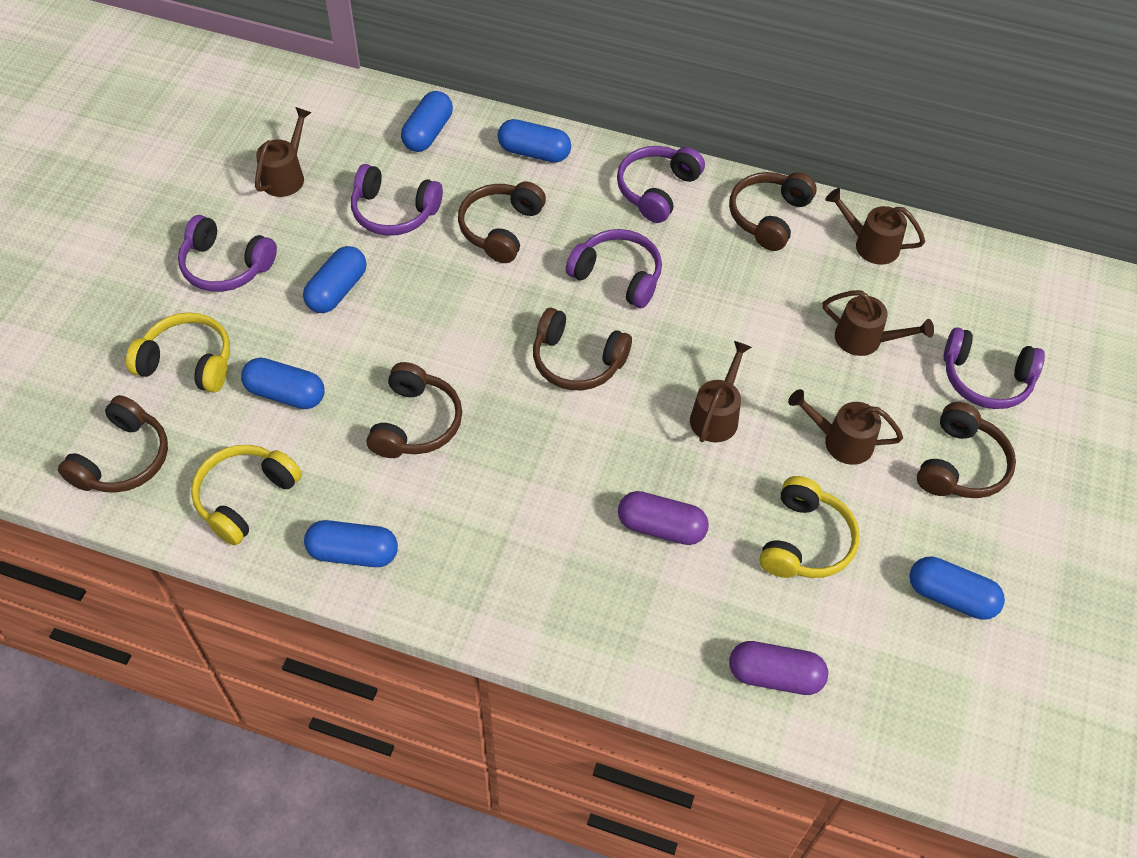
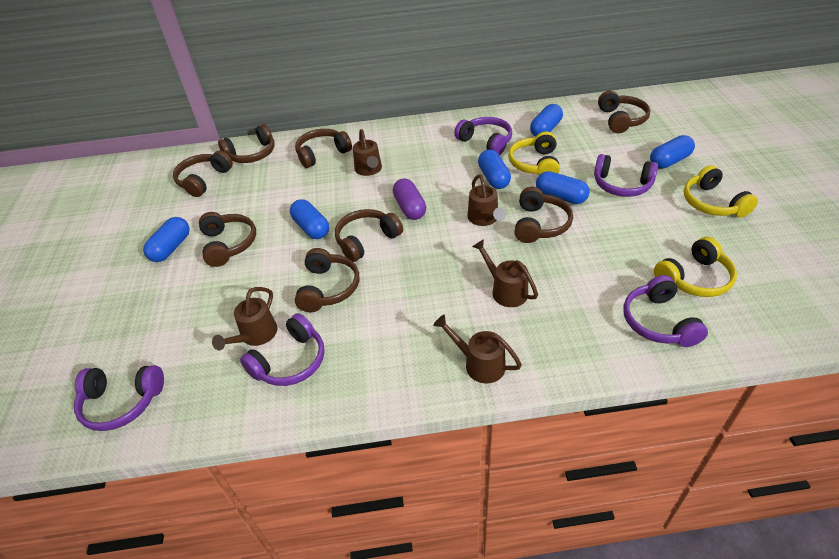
brown headphones: 6 -> 8
purple capsule: 2 -> 1

